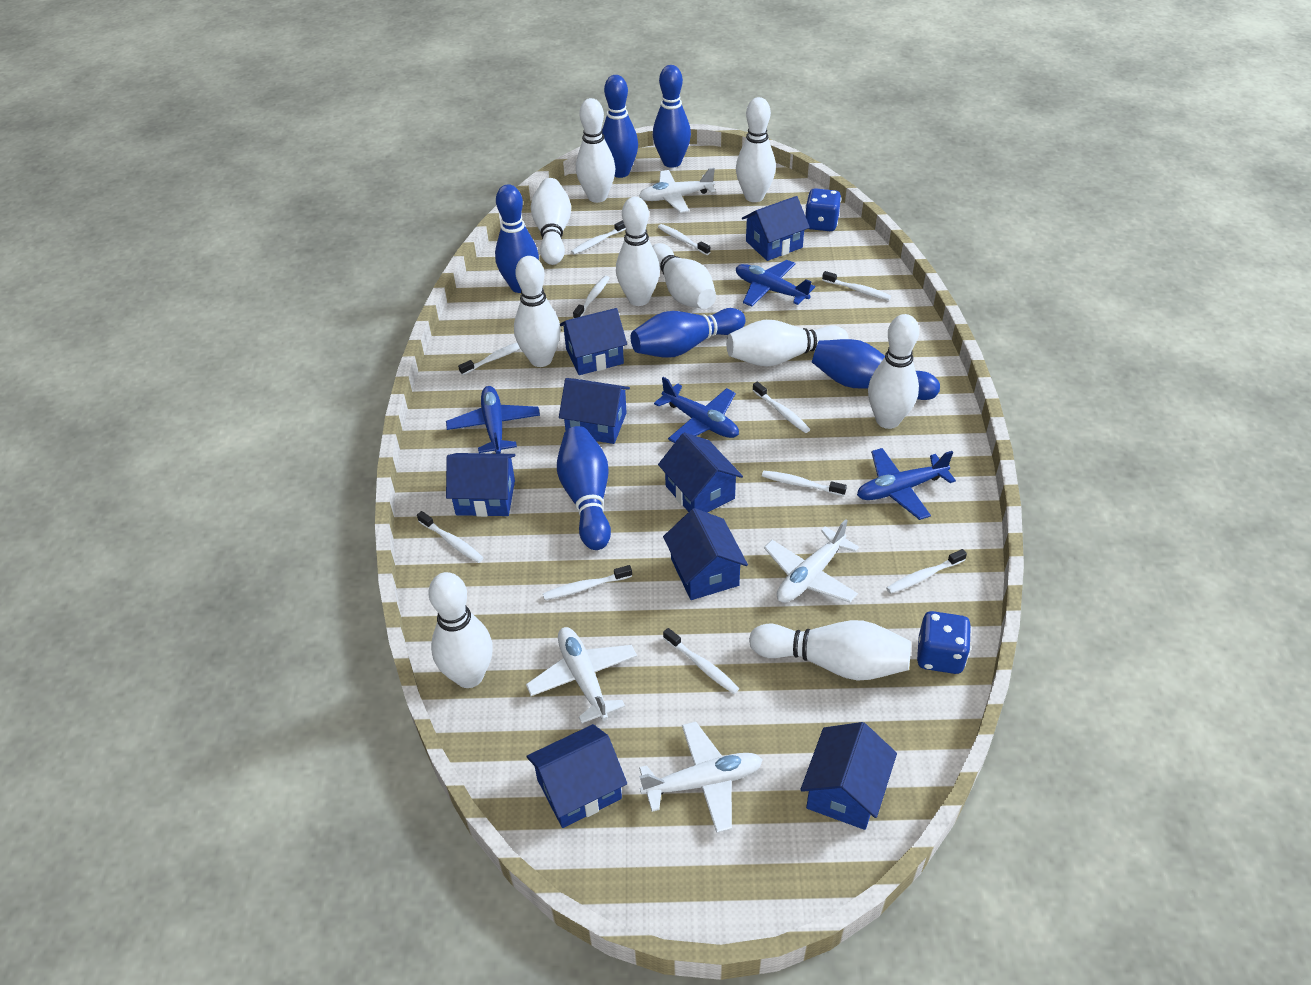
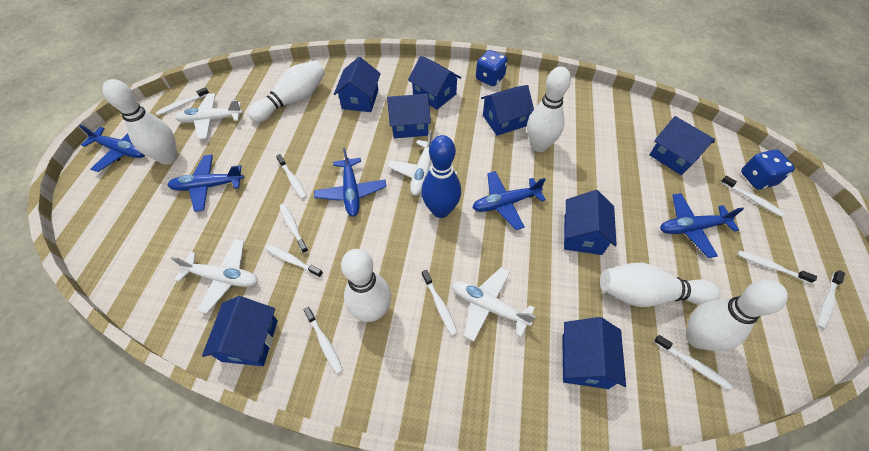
blue bowling pin: 6 -> 1
blue plane: 4 -> 5
white bowling pin: 10 -> 6
white toothbrush: 11 -> 10

